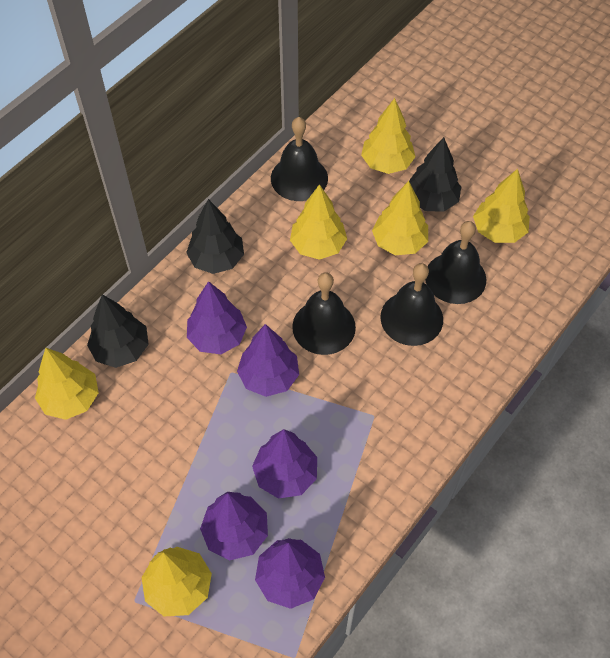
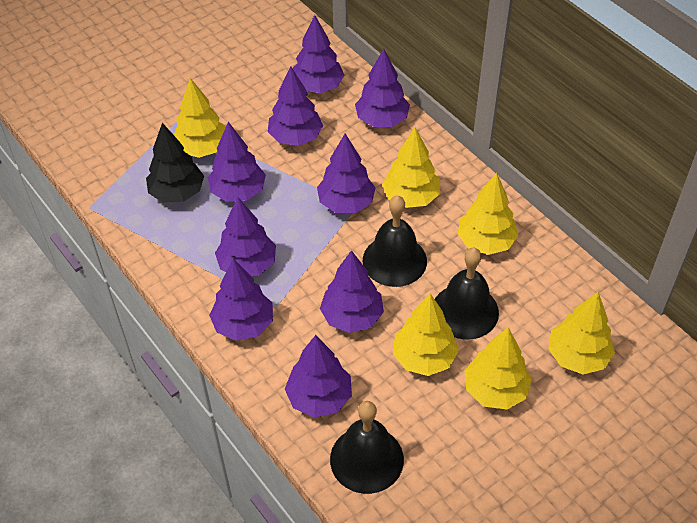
black bell: 4 -> 3
black tree: 3 -> 1
purple tree: 5 -> 9

